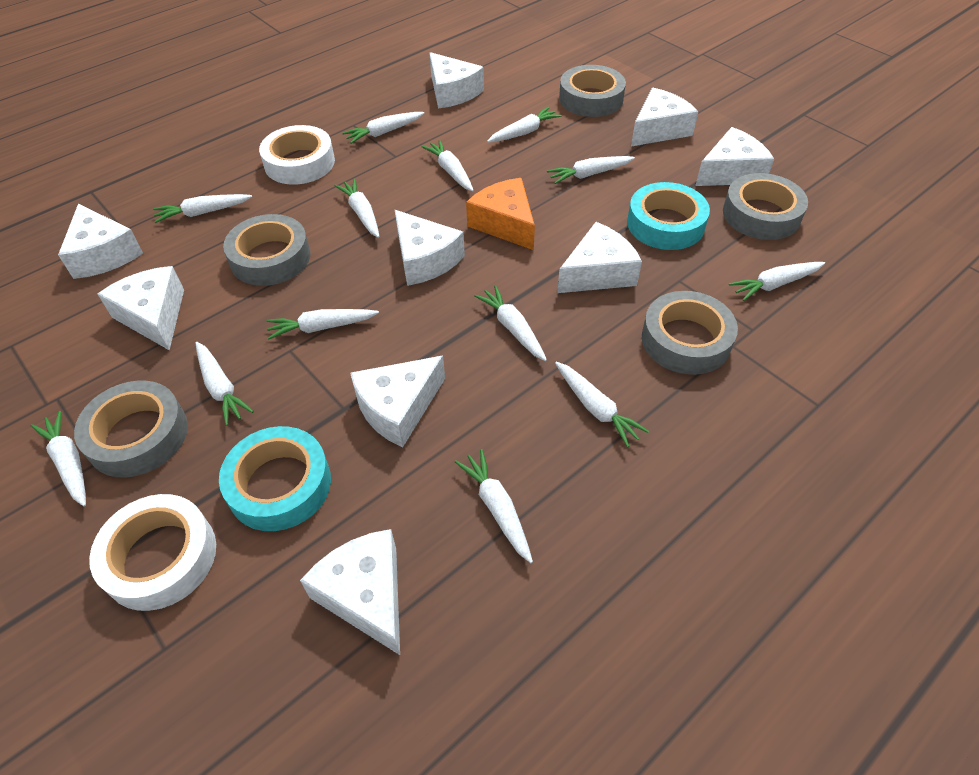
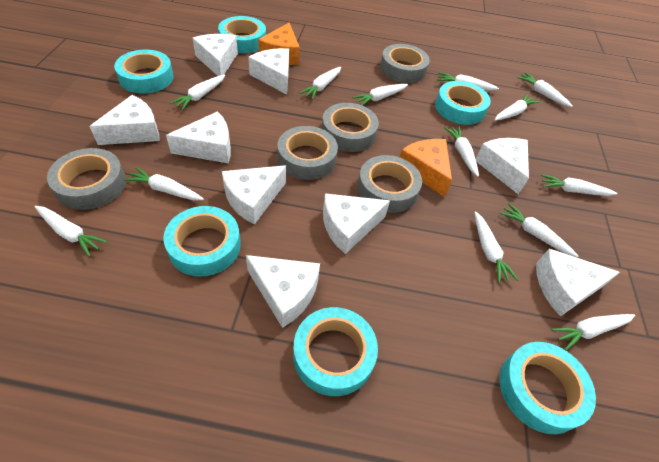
orange cheese: 1 -> 2
turquoise tape: 2 -> 6
white tape: 2 -> 0

